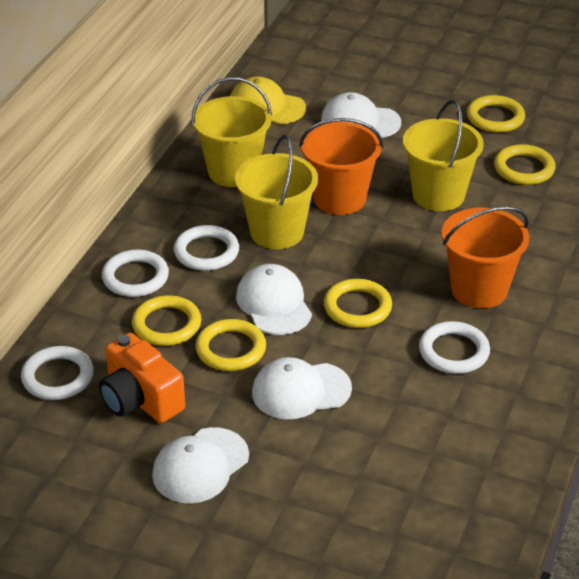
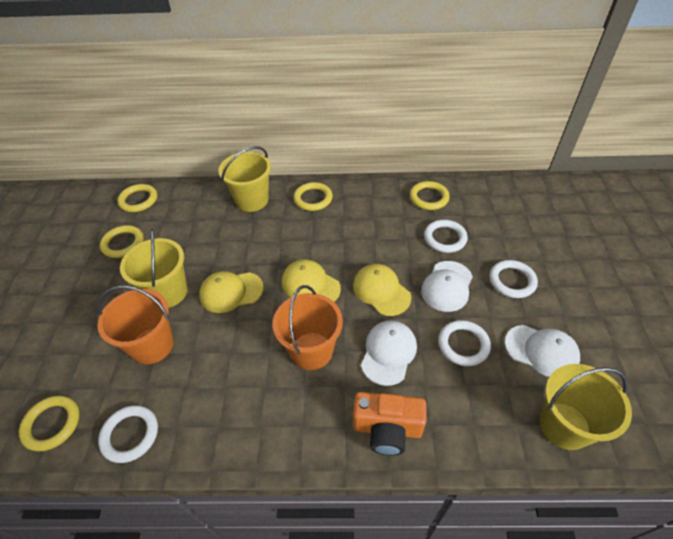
white cap: 4 -> 3
yellow cap: 1 -> 3

